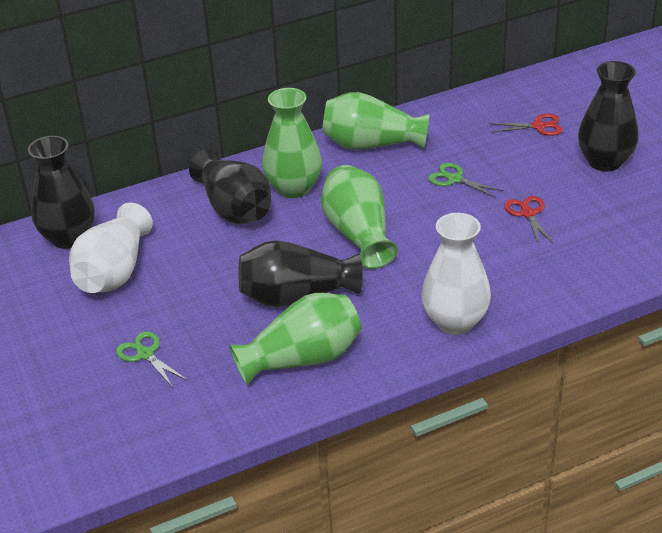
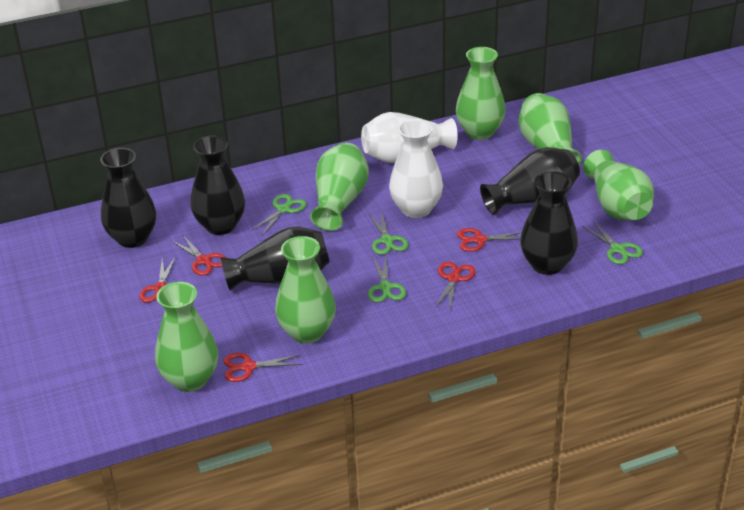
black vase: 4 -> 5
green scissors: 2 -> 4
green vase: 4 -> 6
red scissors: 2 -> 5

